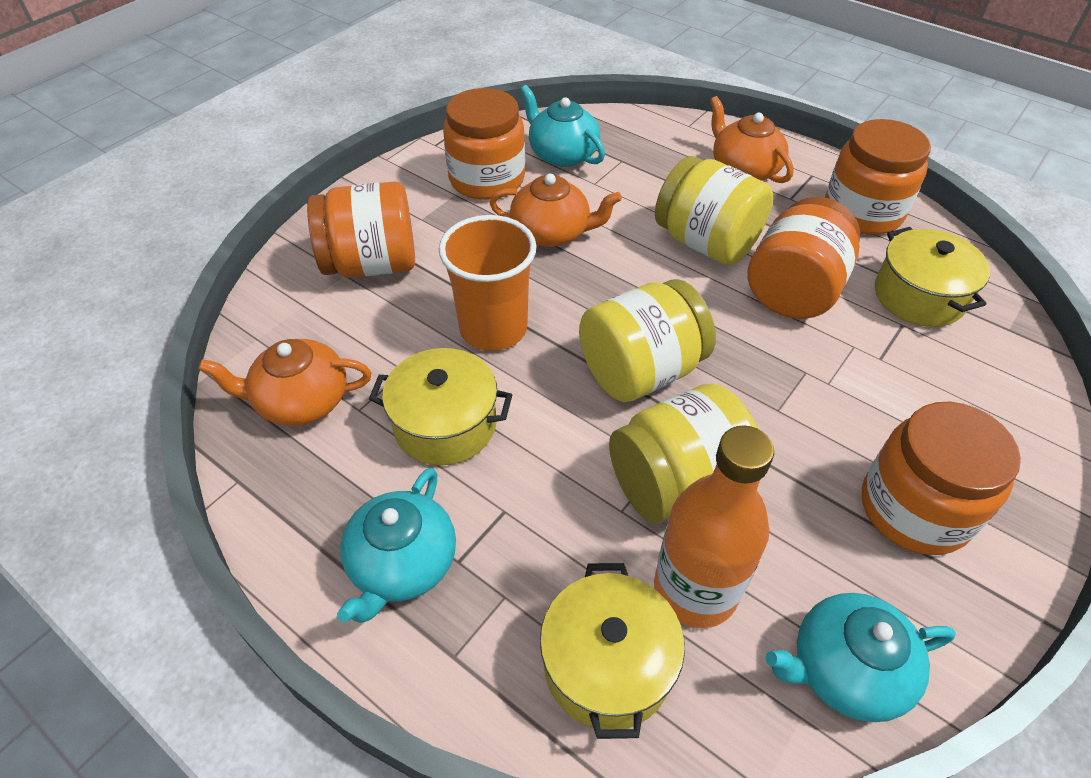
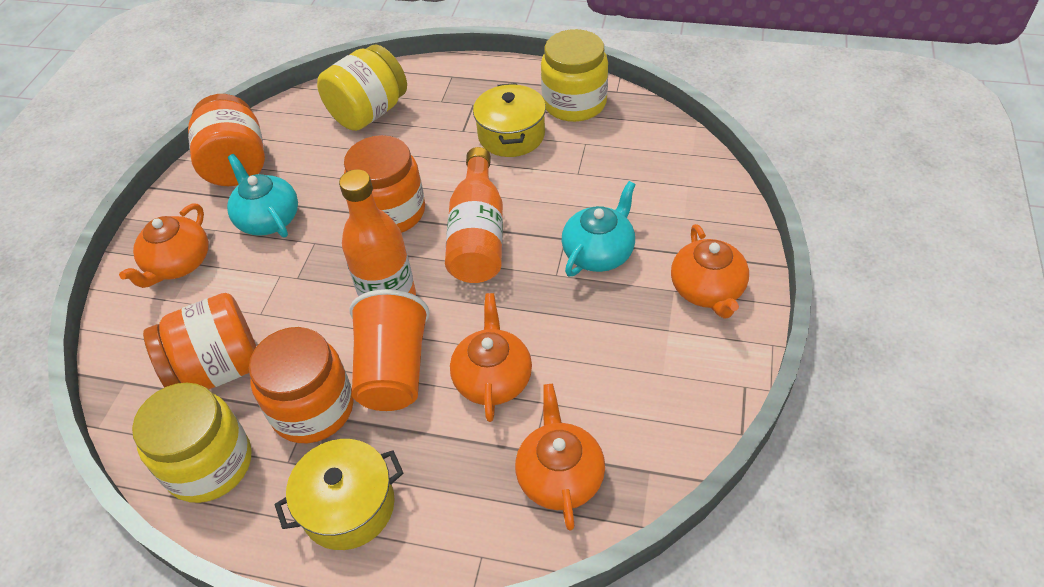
orange bottle: 1 -> 2
orange jar: 5 -> 4
orange teapot: 3 -> 4
turquoise teapot: 3 -> 2
yellow pot: 3 -> 2

